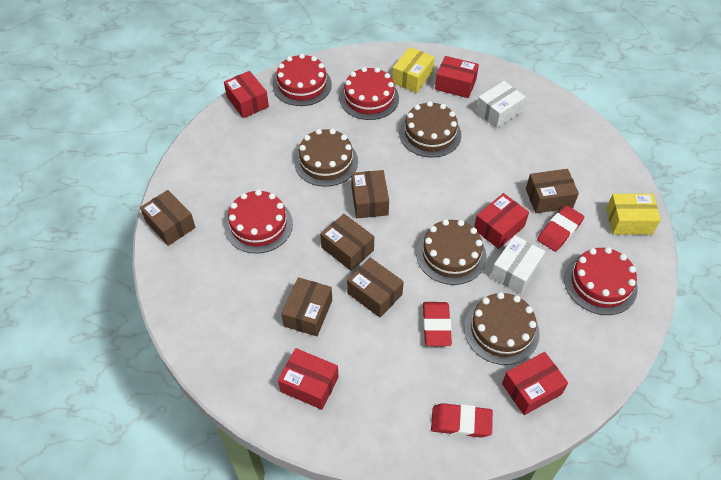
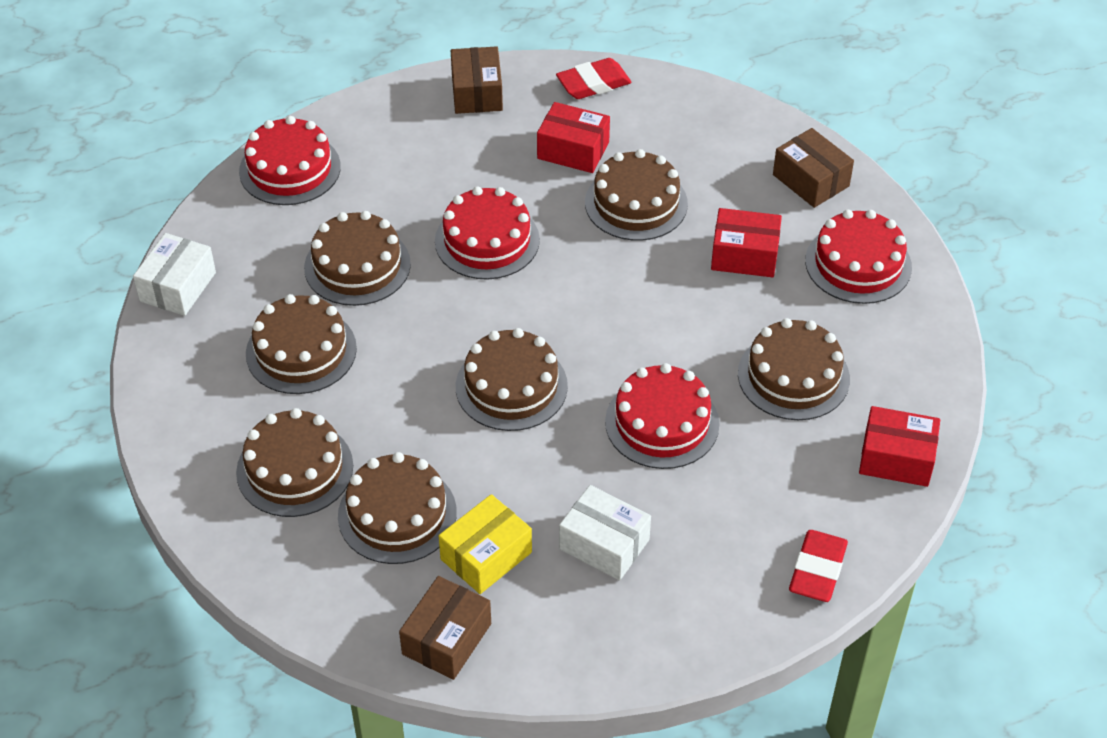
brown box: 6 -> 3
brown cake: 4 -> 7
red box: 5 -> 3
red eraser: 3 -> 2
yellow box: 2 -> 1

